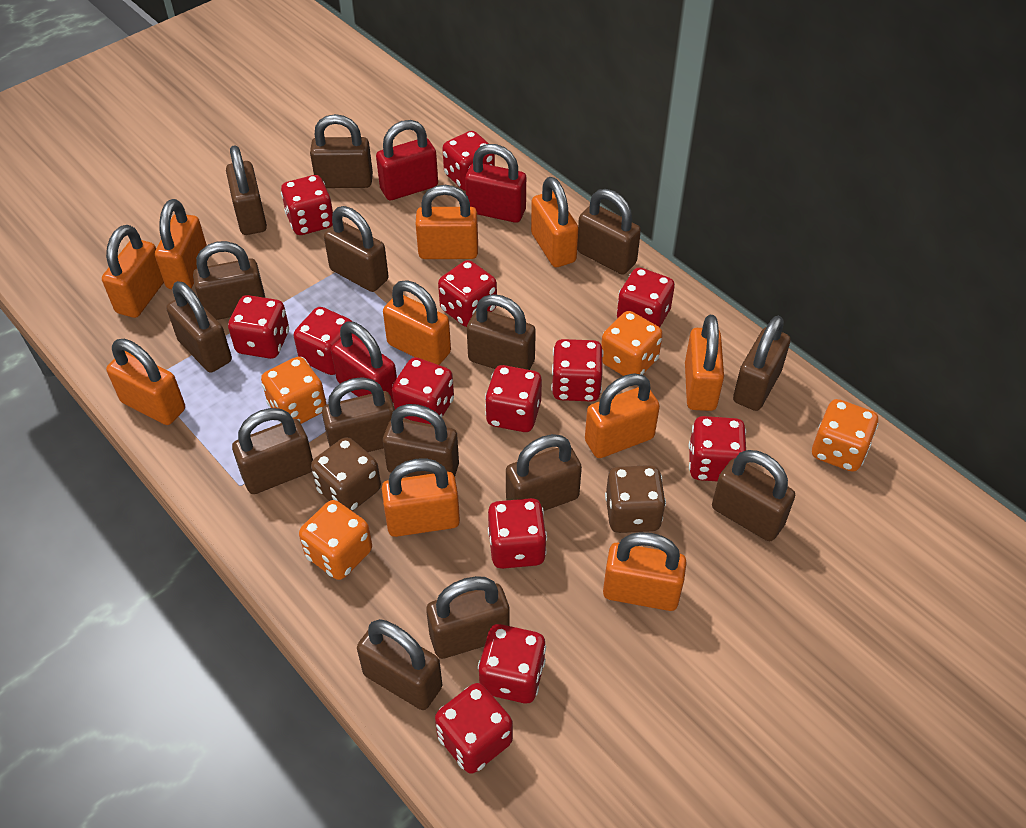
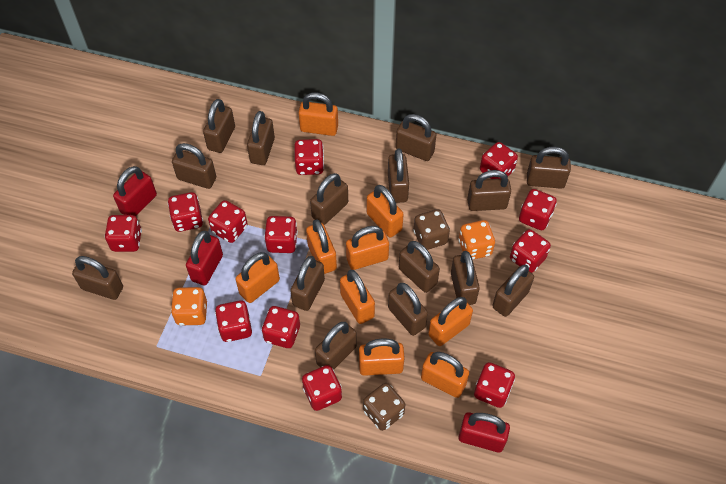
orange dice: 4 -> 2
orange padlock: 10 -> 9
red dice: 13 -> 12

